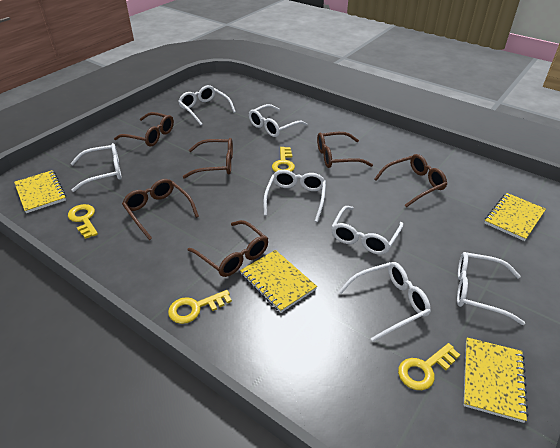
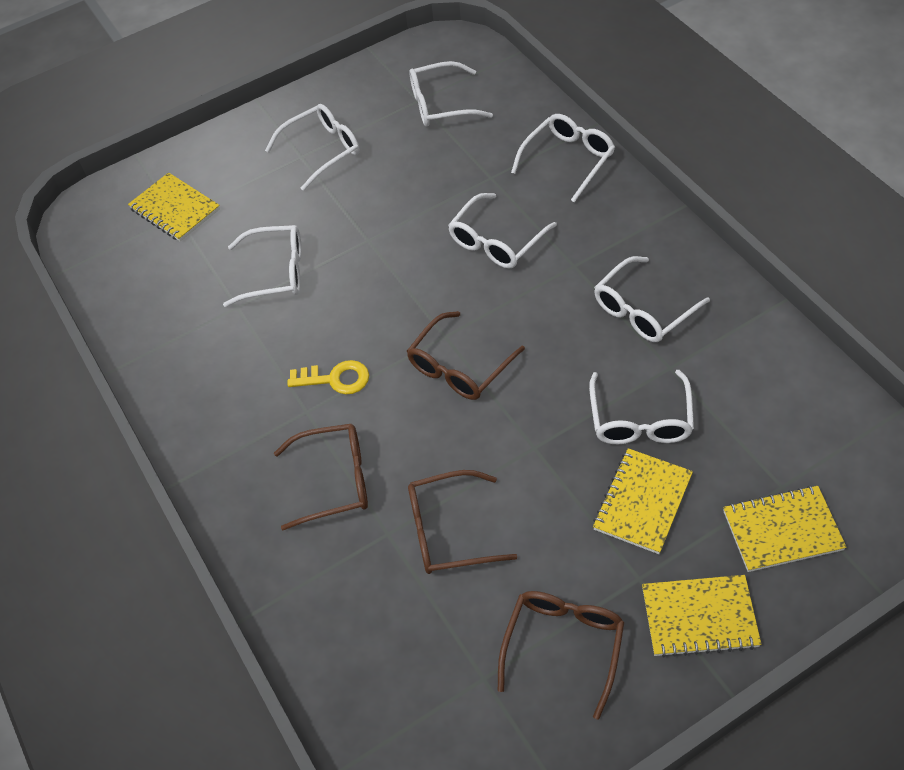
brown glasses: 6 -> 4
yellow key: 4 -> 1

